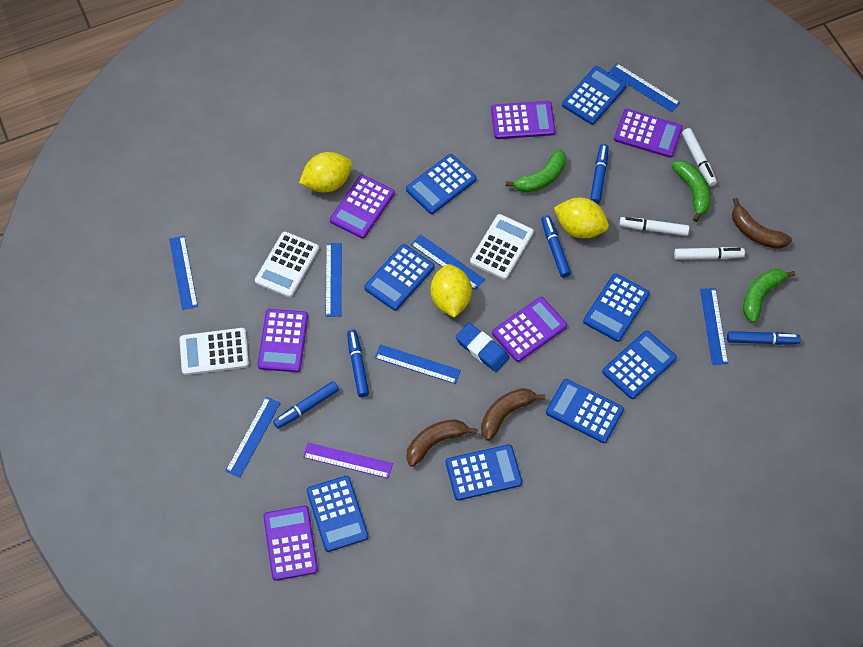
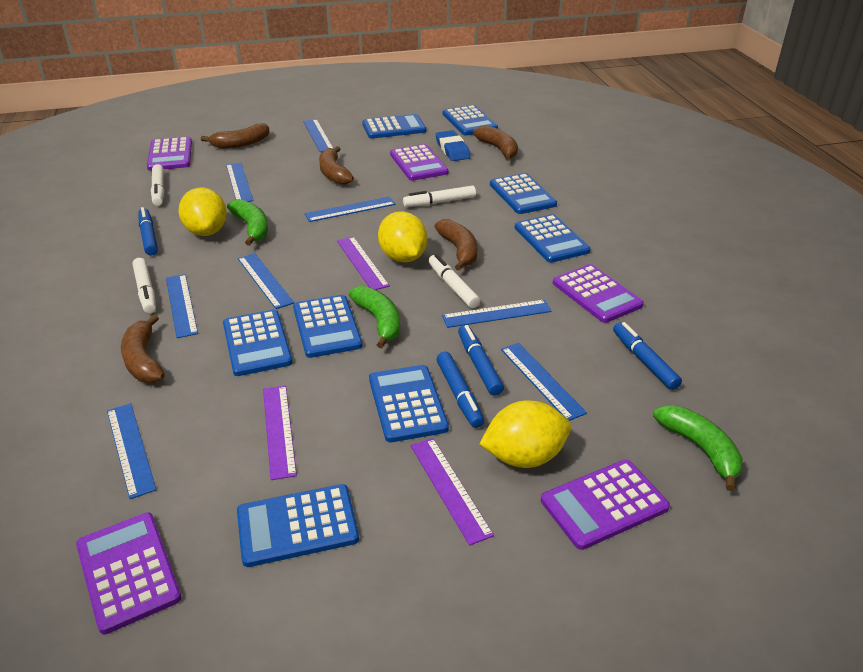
blue marker: 5 -> 4
blue ruler: 7 -> 8
brown banana: 3 -> 5
purple calculator: 6 -> 5
purple ruler: 1 -> 3
white calculator: 3 -> 0
white marker: 3 -> 4

